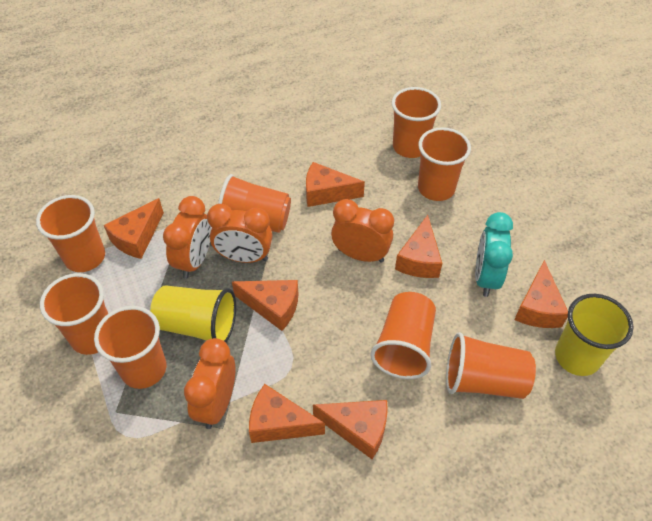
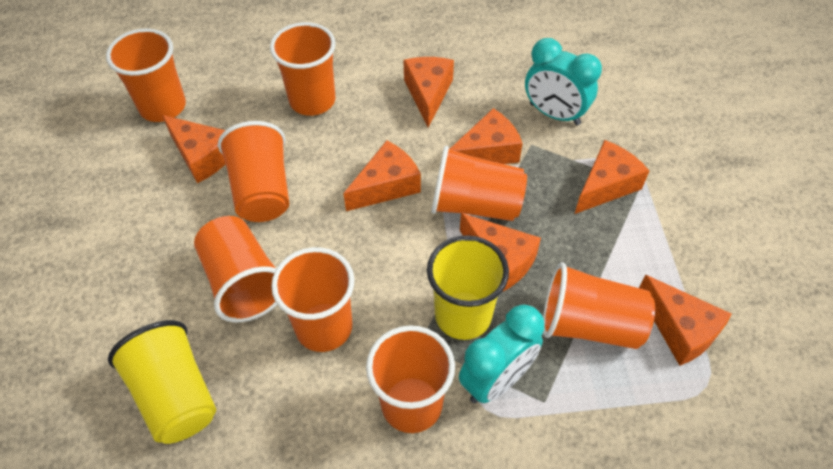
orange clock: 4 -> 0
turquoise clock: 1 -> 2

